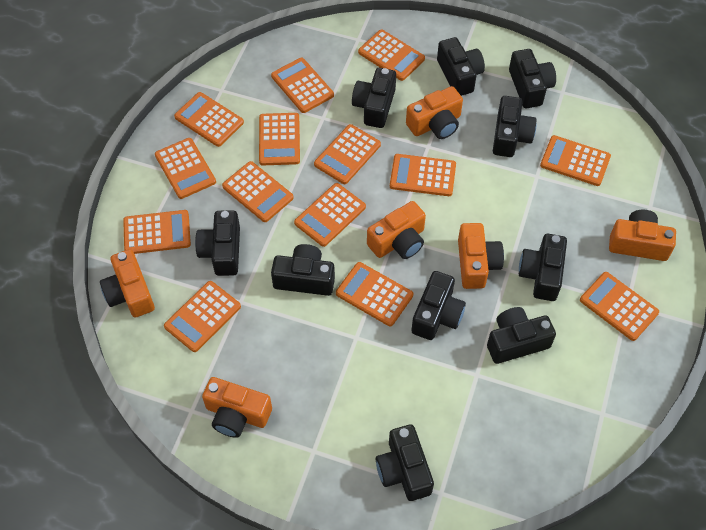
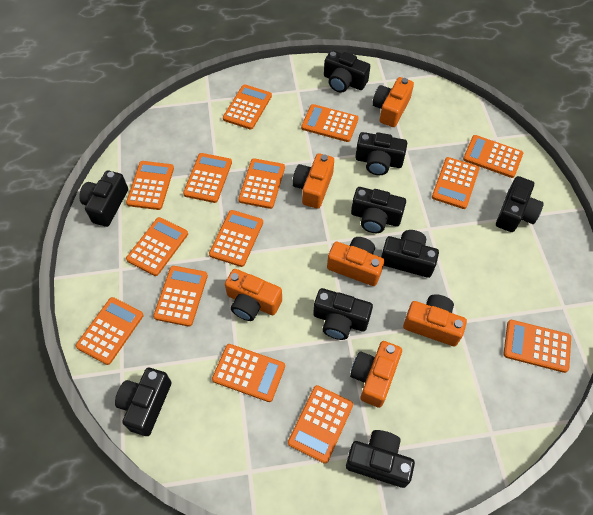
black camera: 10 -> 9

